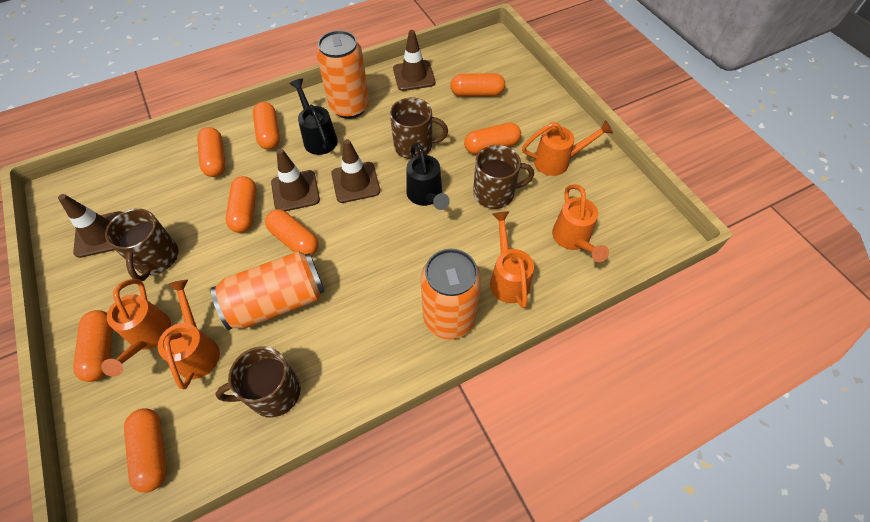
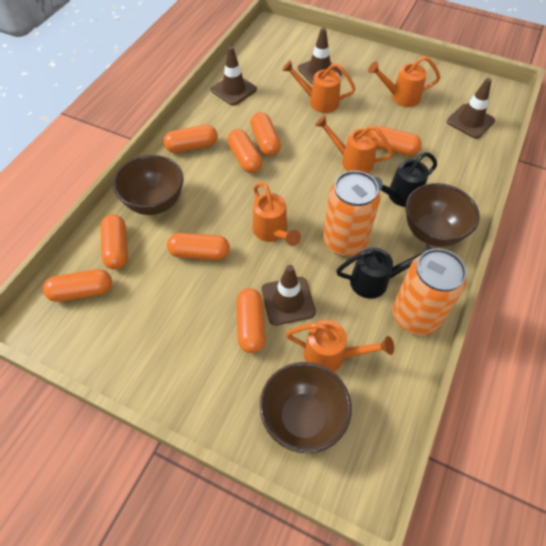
brown bowl: 0 -> 3
brown mug: 4 -> 0
orange can: 3 -> 2

